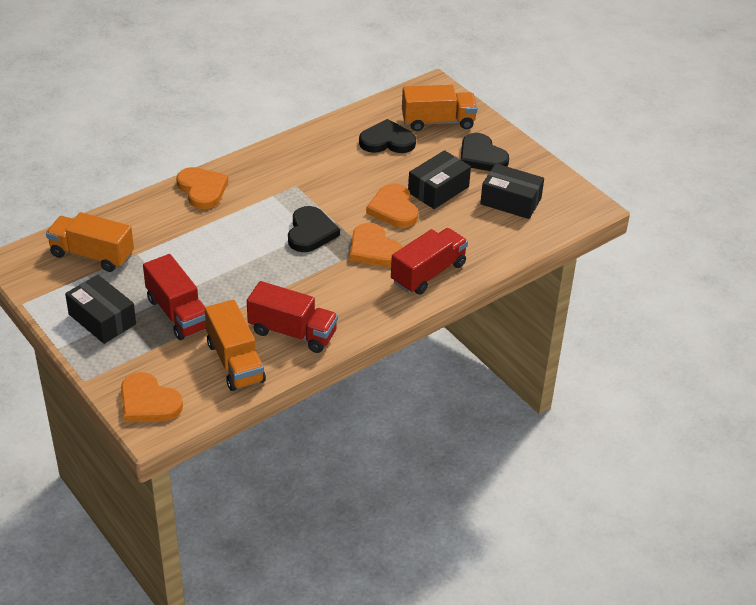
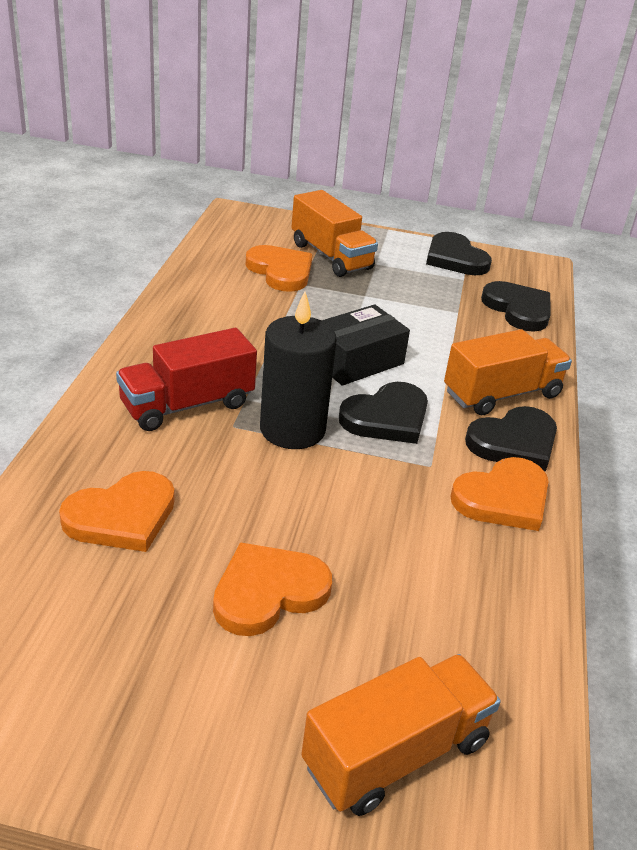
black box: 3 -> 1
black candle: 0 -> 1
black heart: 3 -> 4
red truck: 3 -> 1

